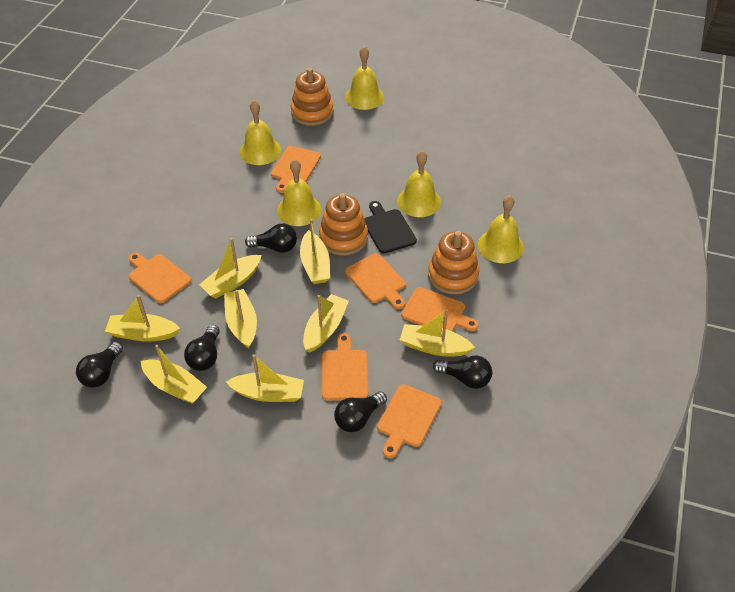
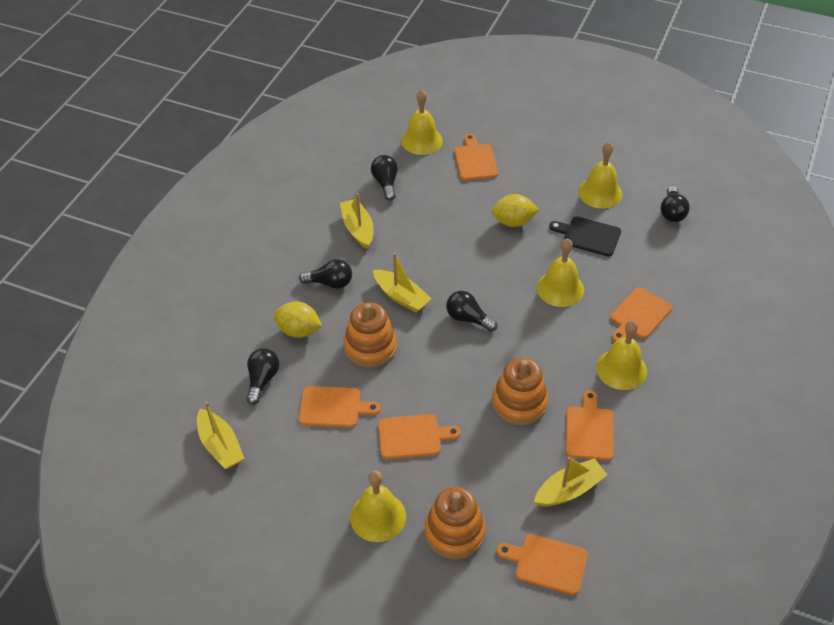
yellow boat: 8 -> 4
yellow lemon: 0 -> 2

